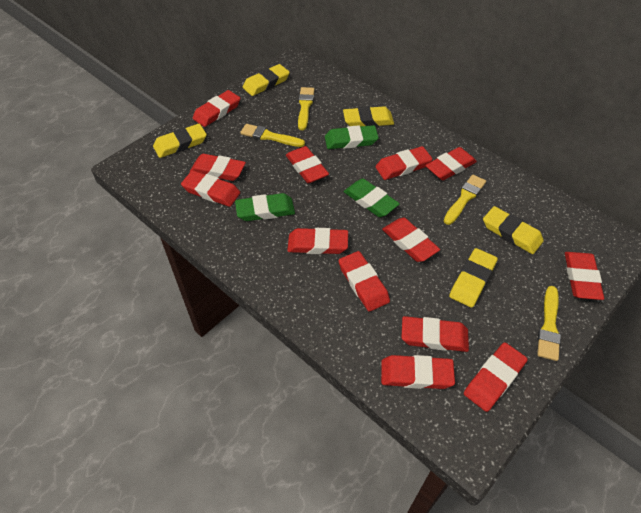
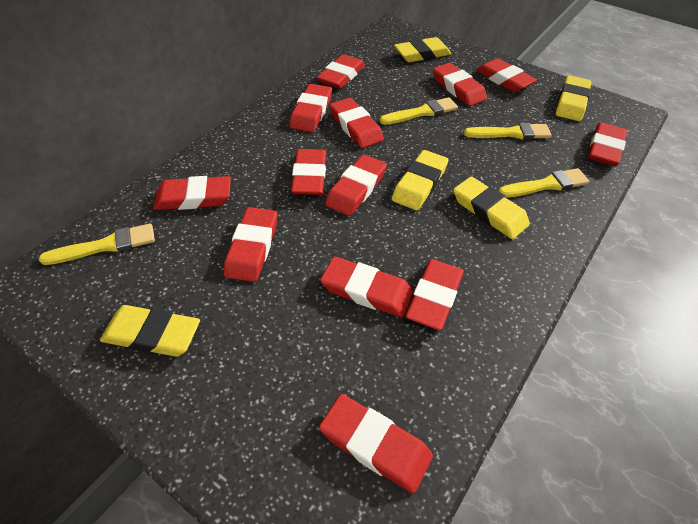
green eraser: 3 -> 0

